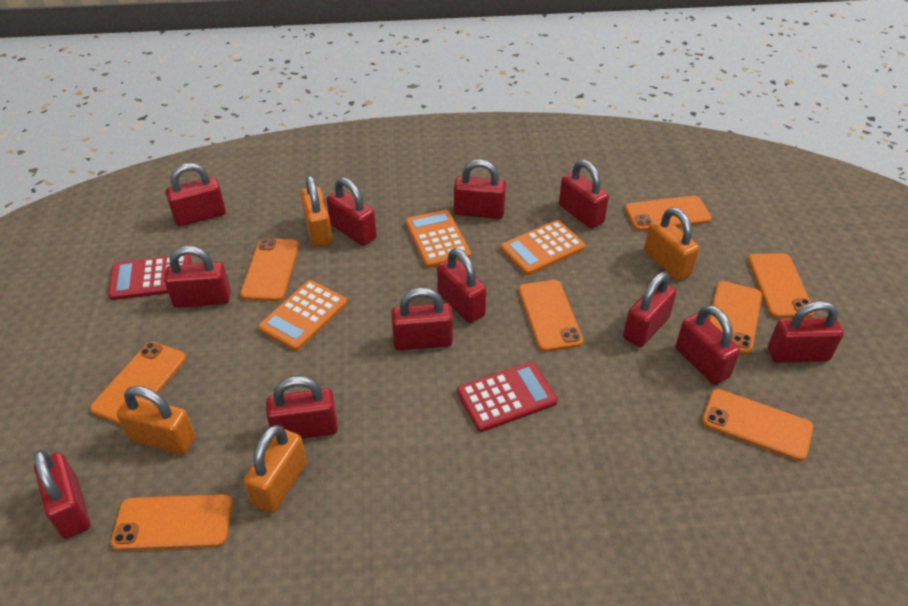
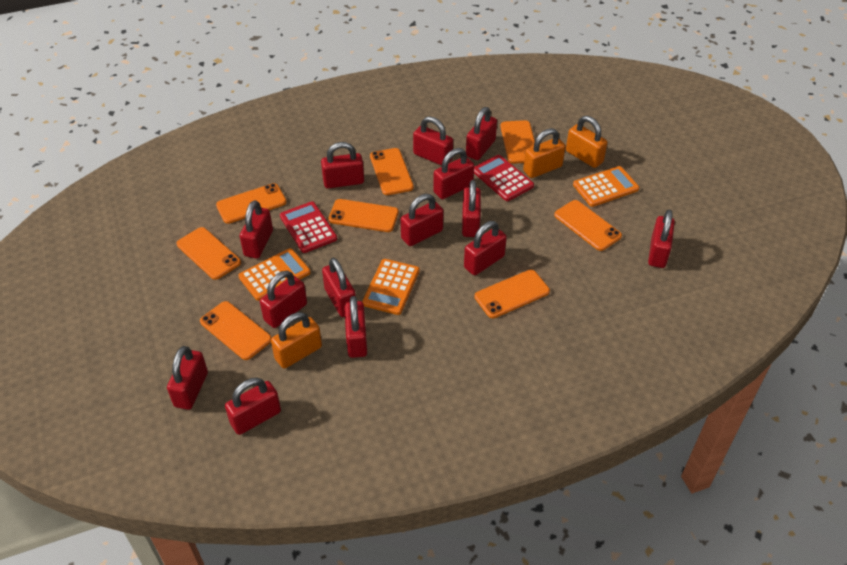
orange padlock: 4 -> 3
red padlock: 12 -> 14

